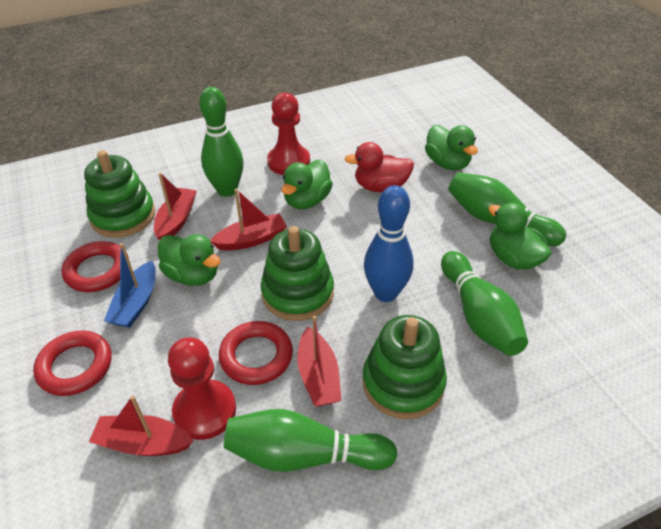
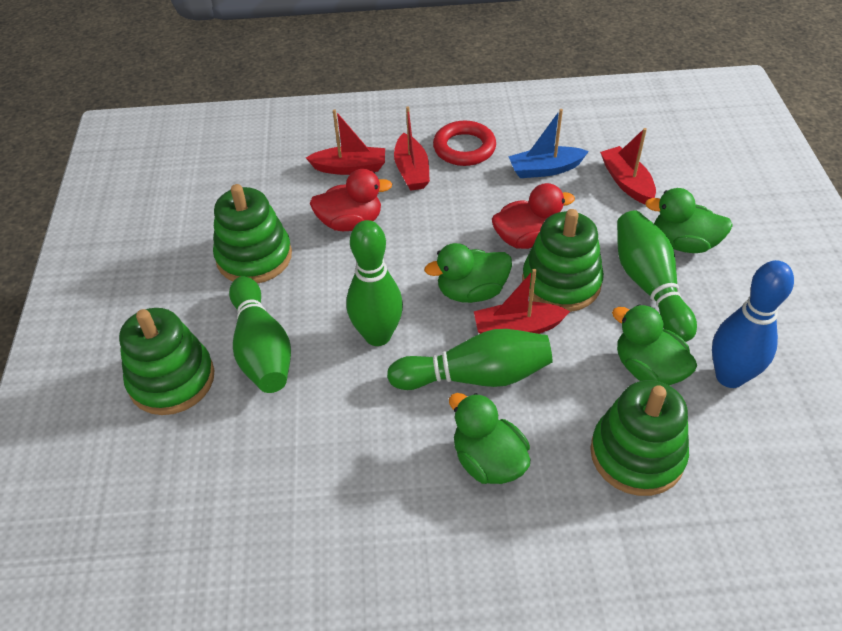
green stacking toy: 3 -> 4
red duck: 1 -> 2
red pawn: 2 -> 0
red ring: 3 -> 1

